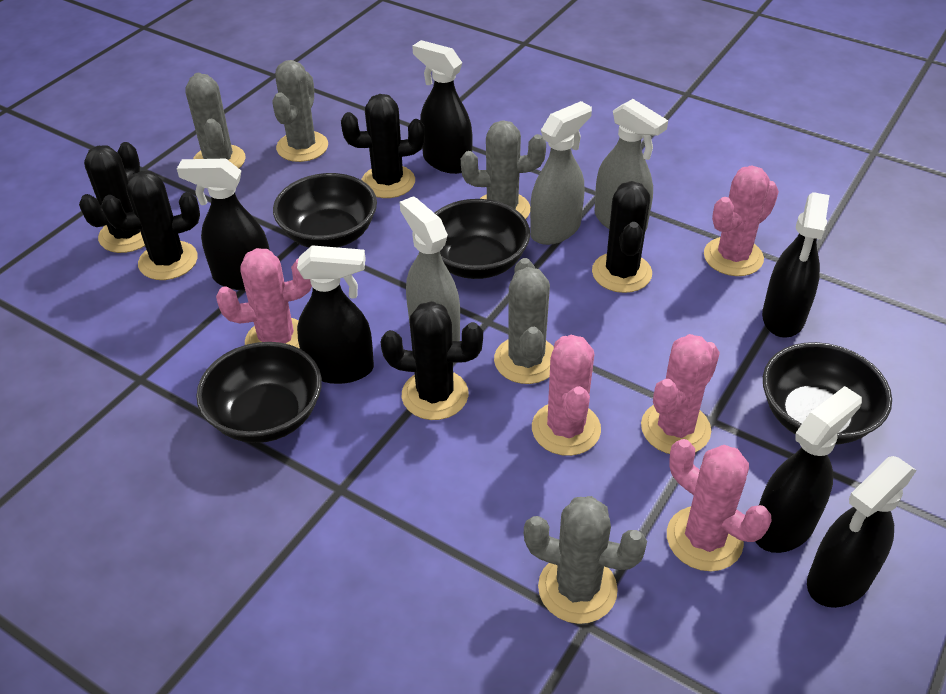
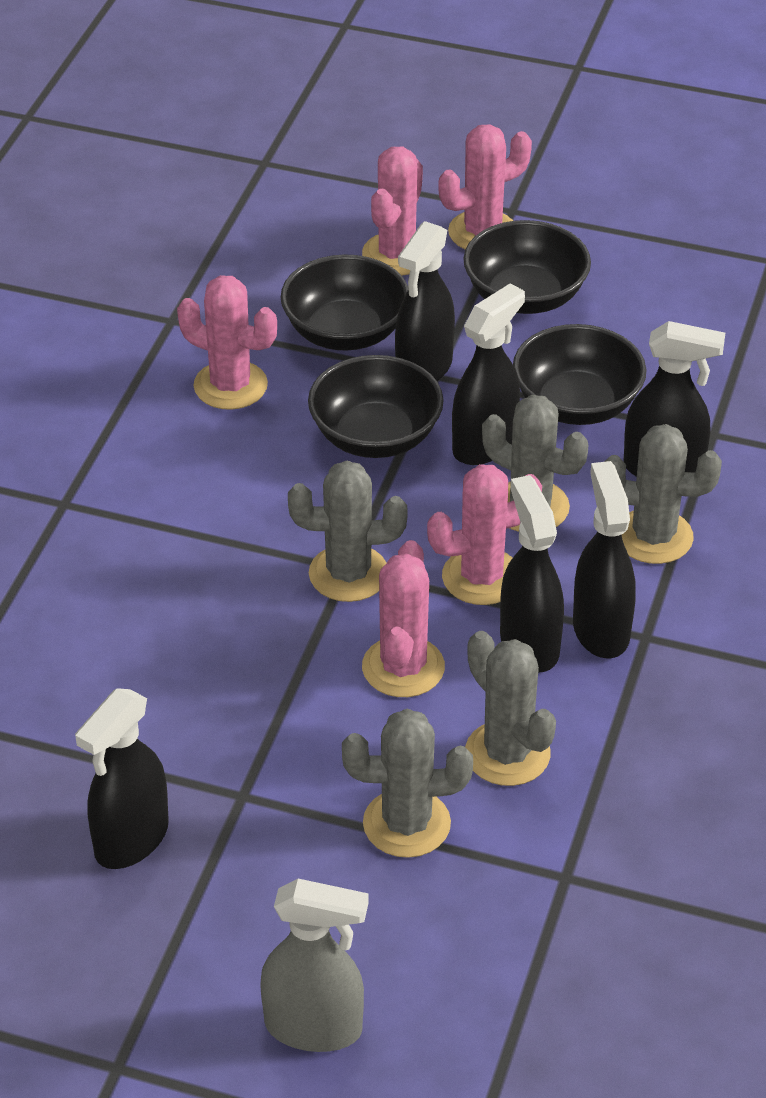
black cactus: 5 -> 0
grey spray bottle: 3 -> 1

